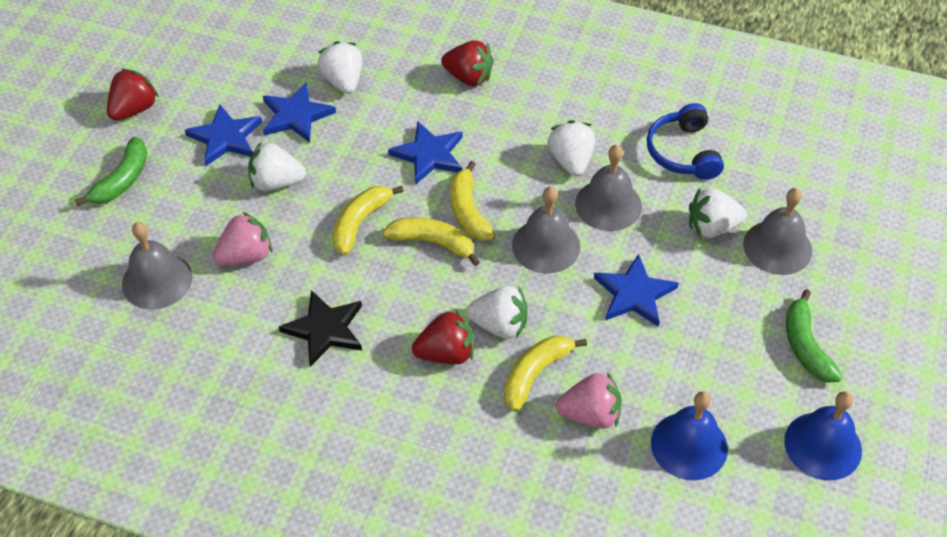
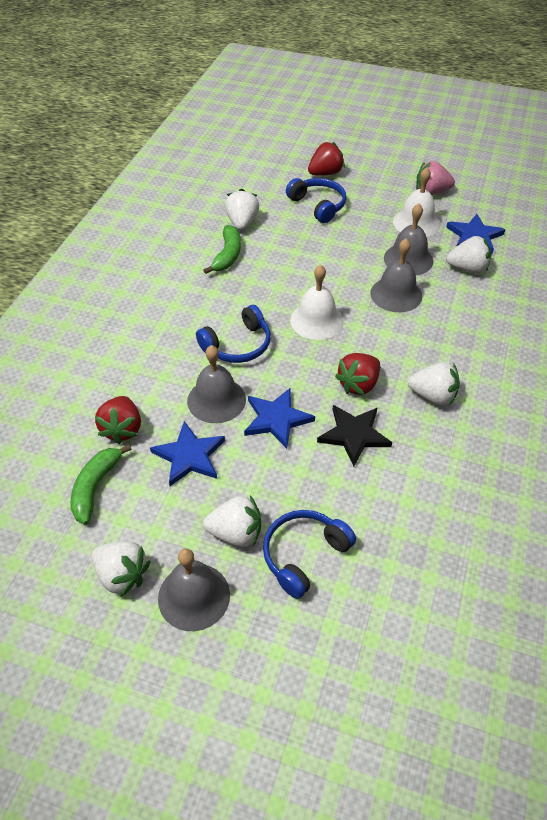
blue bell: 2 -> 0
blue headphones: 1 -> 3
blue star: 4 -> 3
pink strawberry: 2 -> 1
white bell: 0 -> 2
yellow banana: 4 -> 0

